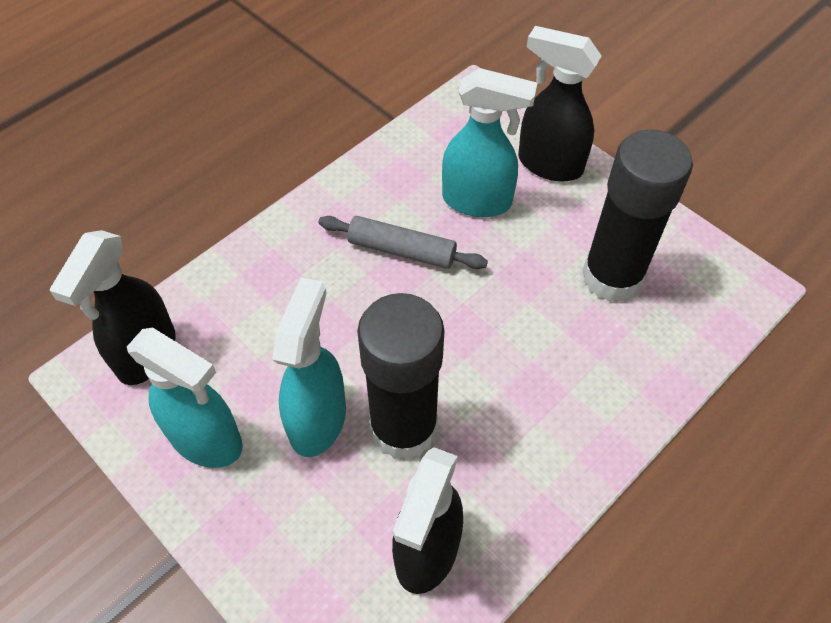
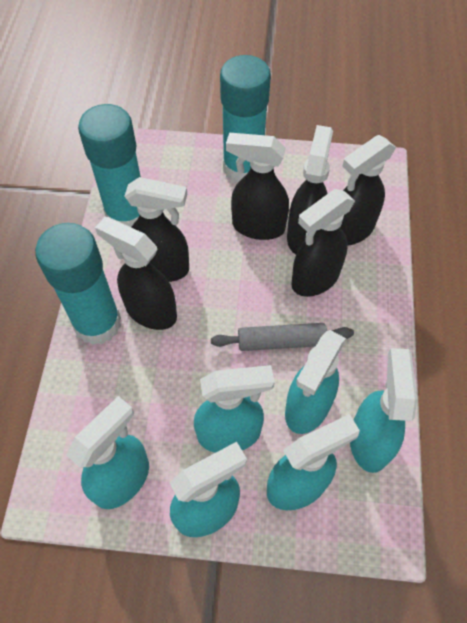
black glue stick: 2 -> 0
black spray bottle: 3 -> 6
turquoise glue stick: 0 -> 3
turquoise spray bottle: 3 -> 6

